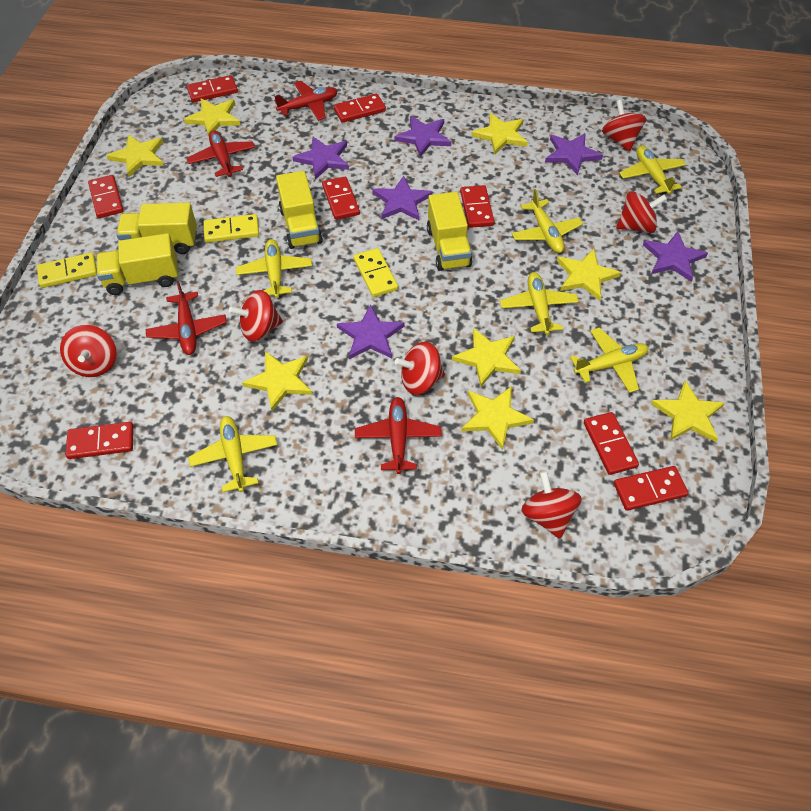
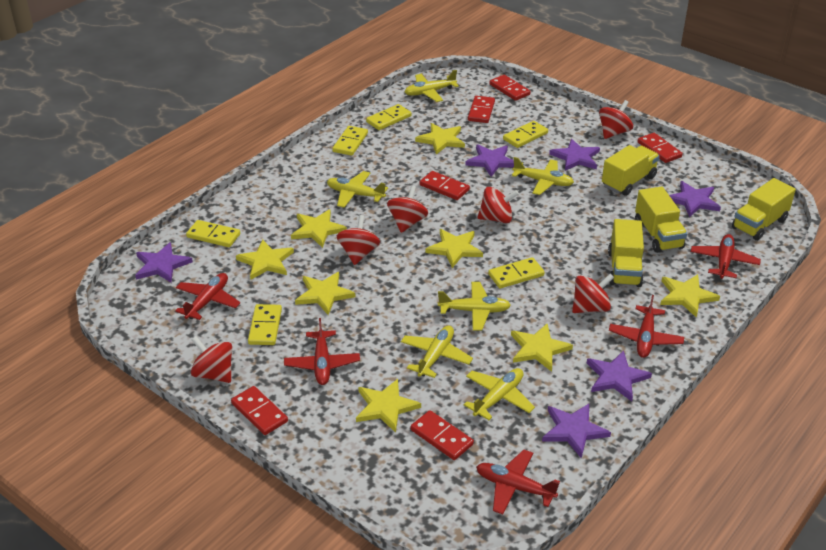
red domino: 8 -> 6
red plane: 4 -> 5
yellow domino: 3 -> 6

